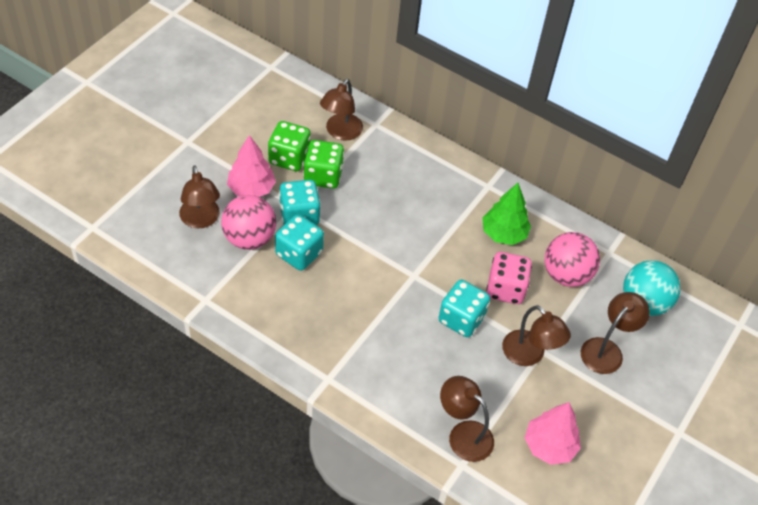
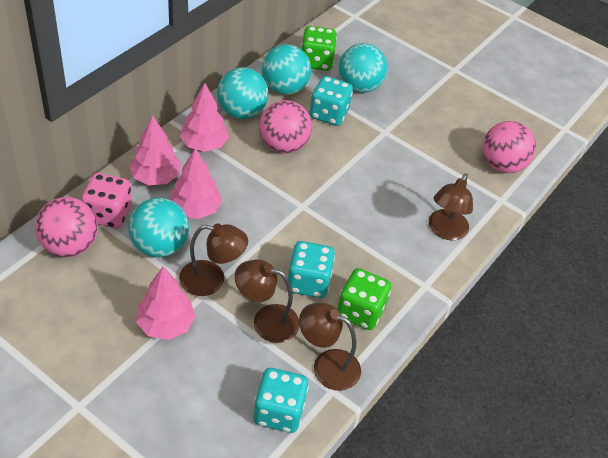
brown lamp: 5 -> 4
green tree: 1 -> 0
pink ball: 2 -> 3
pink tree: 2 -> 4
turquoise ball: 1 -> 4

